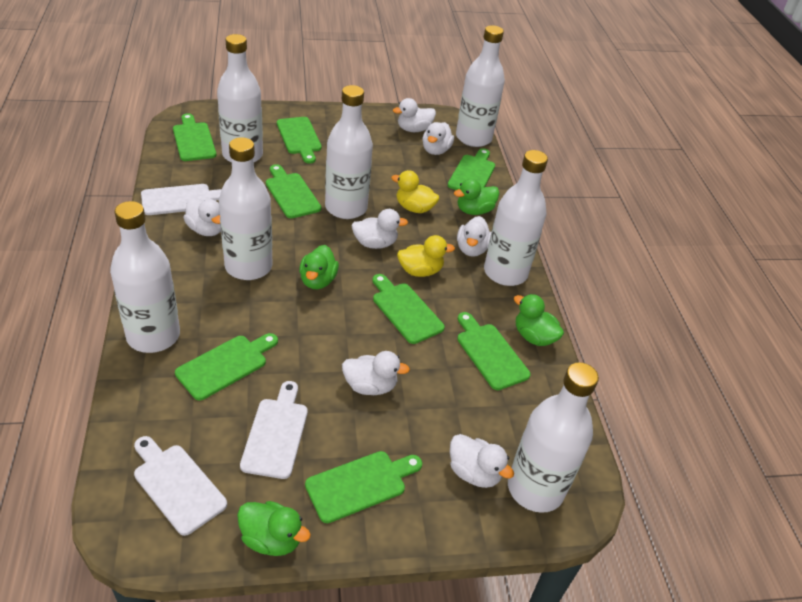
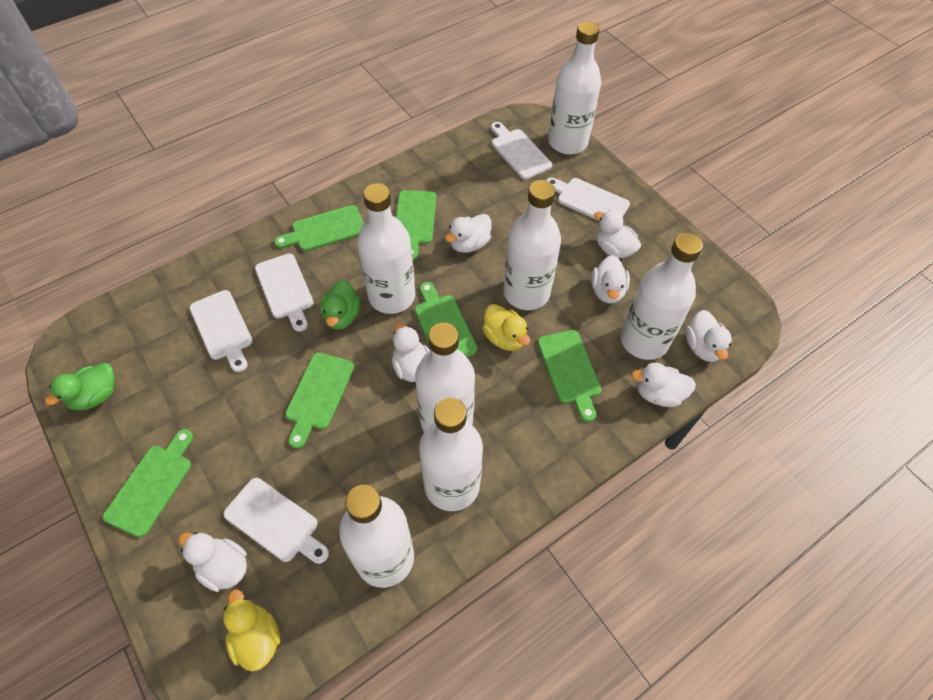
green cutting board: 8 -> 6
green duck: 4 -> 2
white cutting board: 3 -> 5

